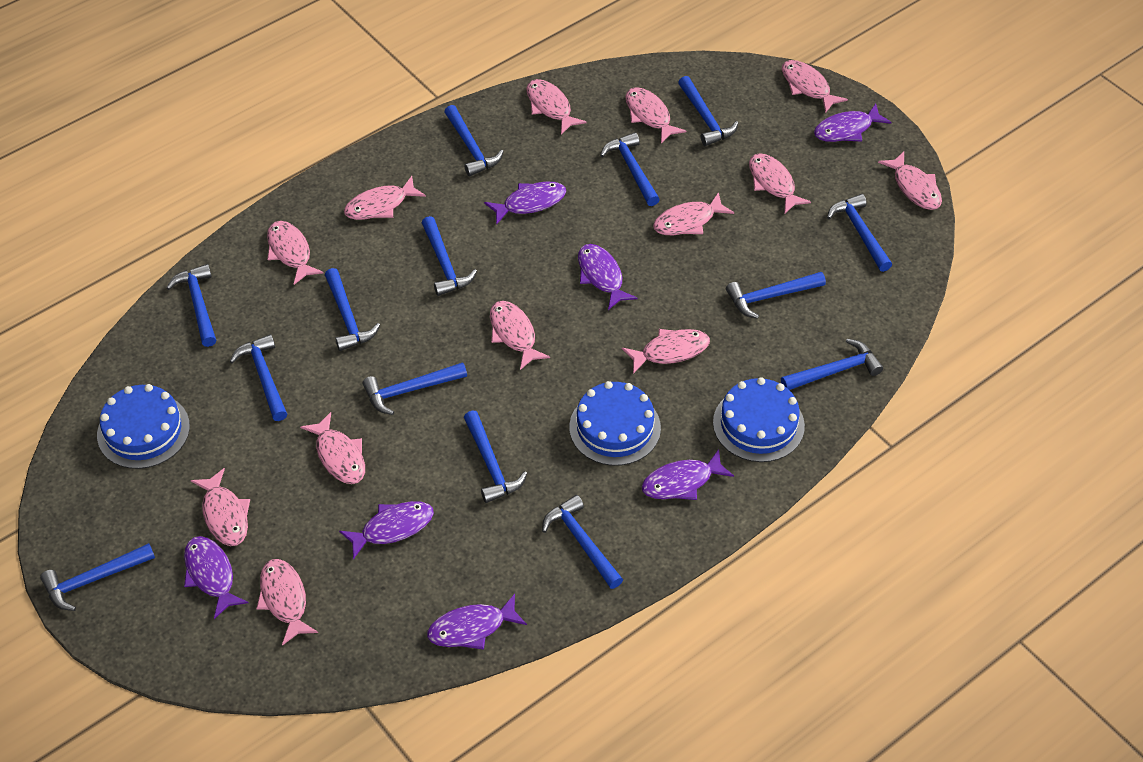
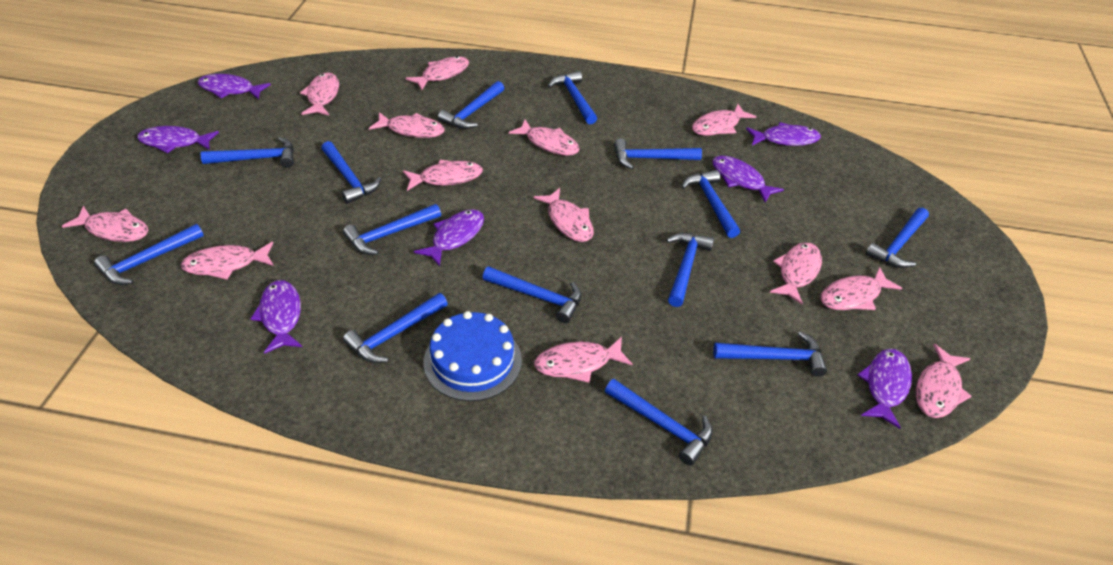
blue cake: 3 -> 1

